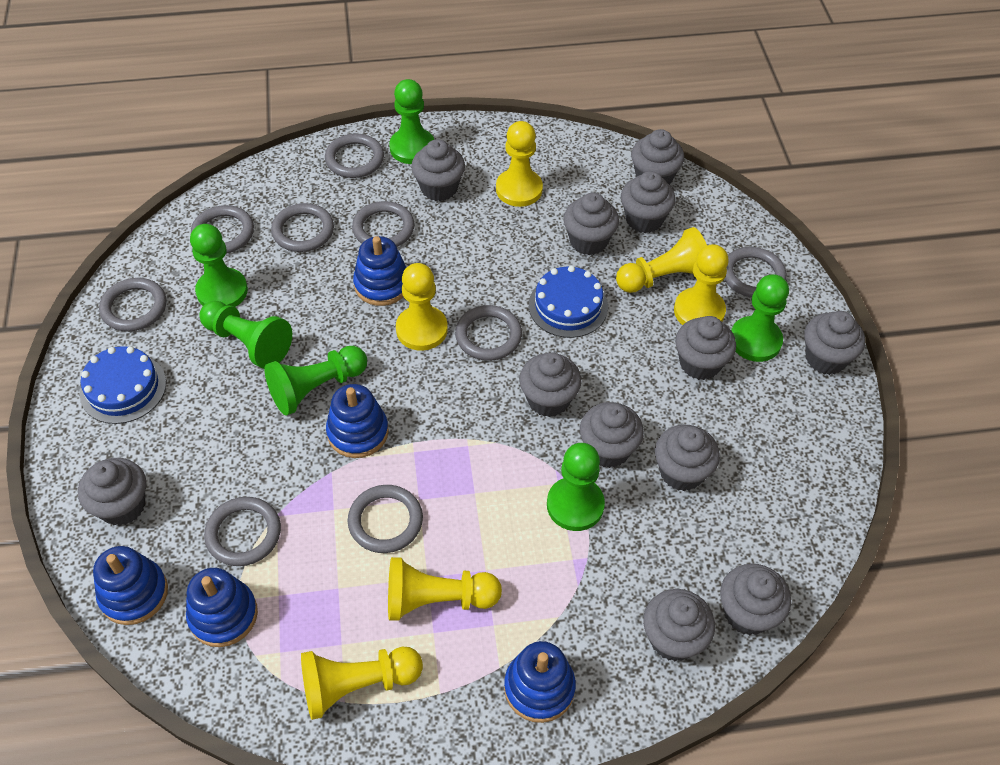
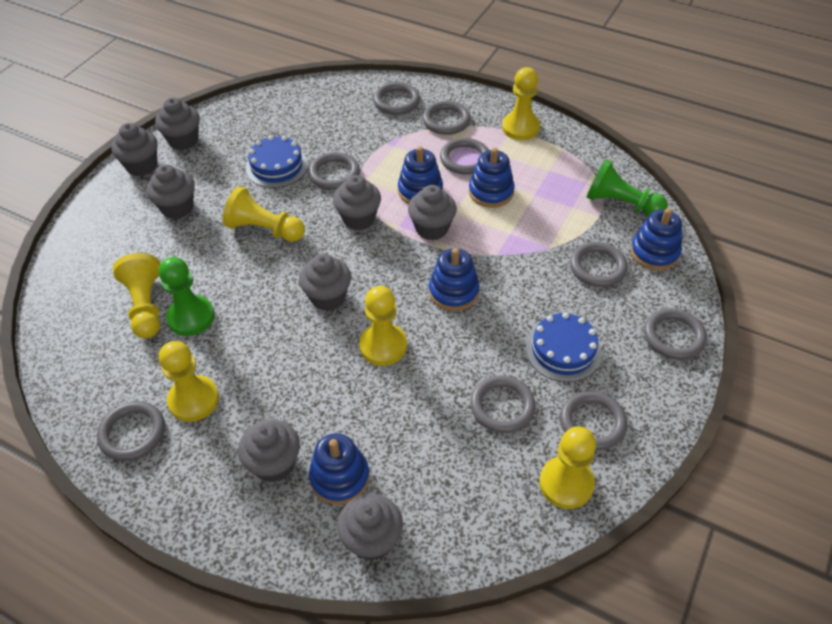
green pawn: 6 -> 2
grey cupcake: 12 -> 8

